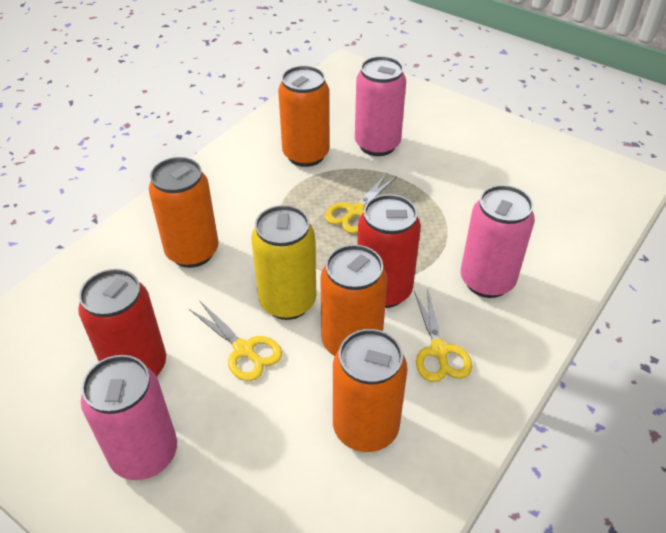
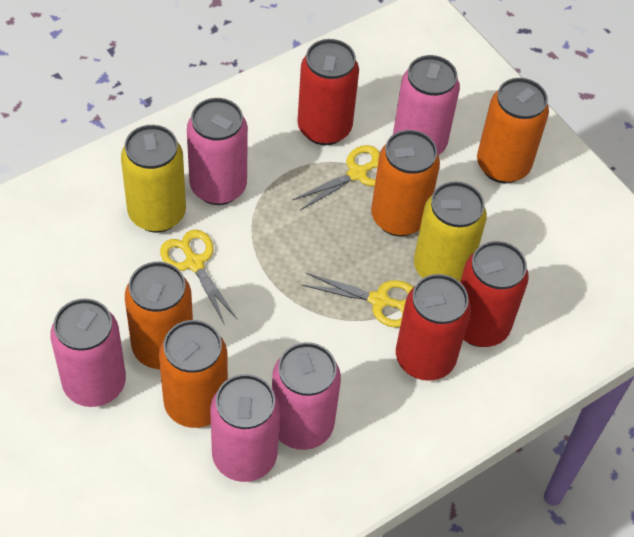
pink can: 3 -> 5
red can: 2 -> 3
yellow can: 1 -> 2

